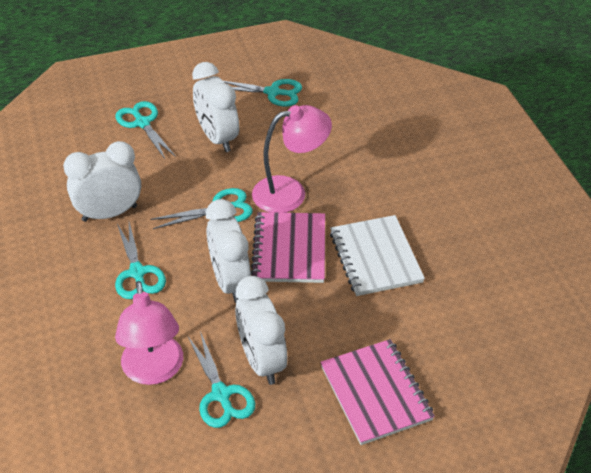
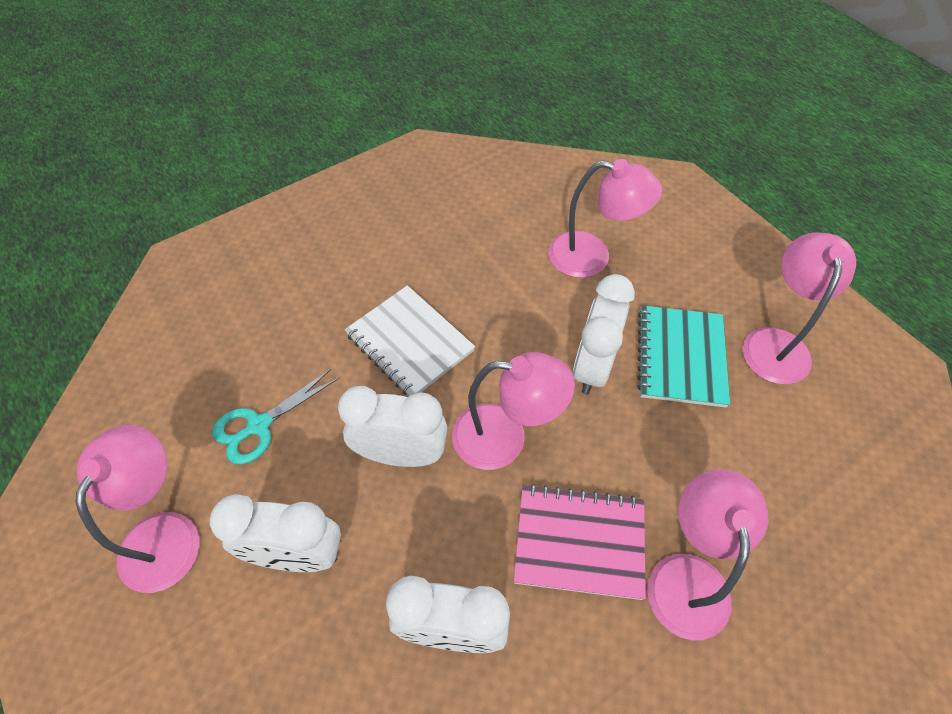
pink lamp: 2 -> 5
pink notebook: 2 -> 1
turquoise notebook: 0 -> 1
turquoise scissors: 5 -> 1

